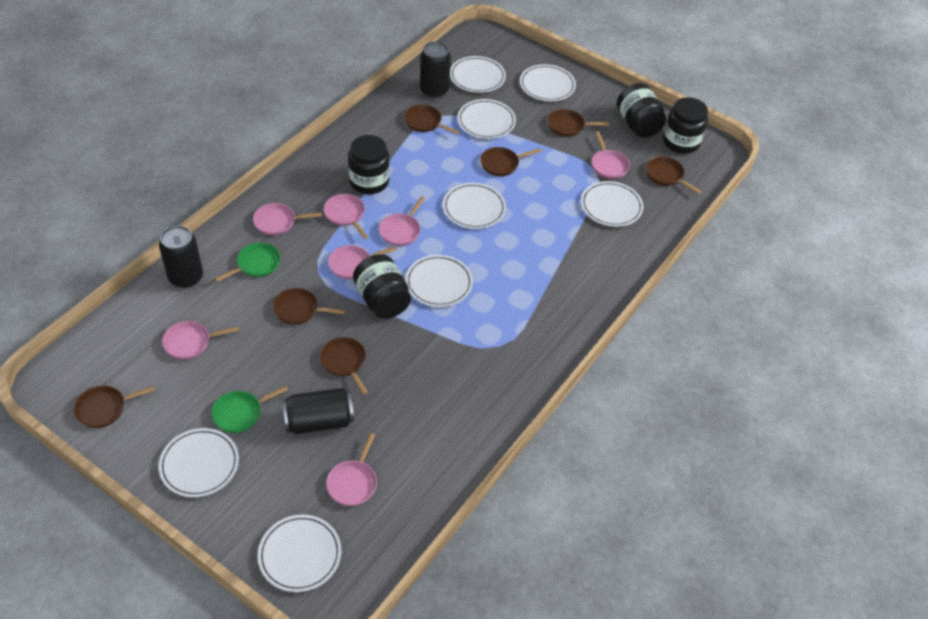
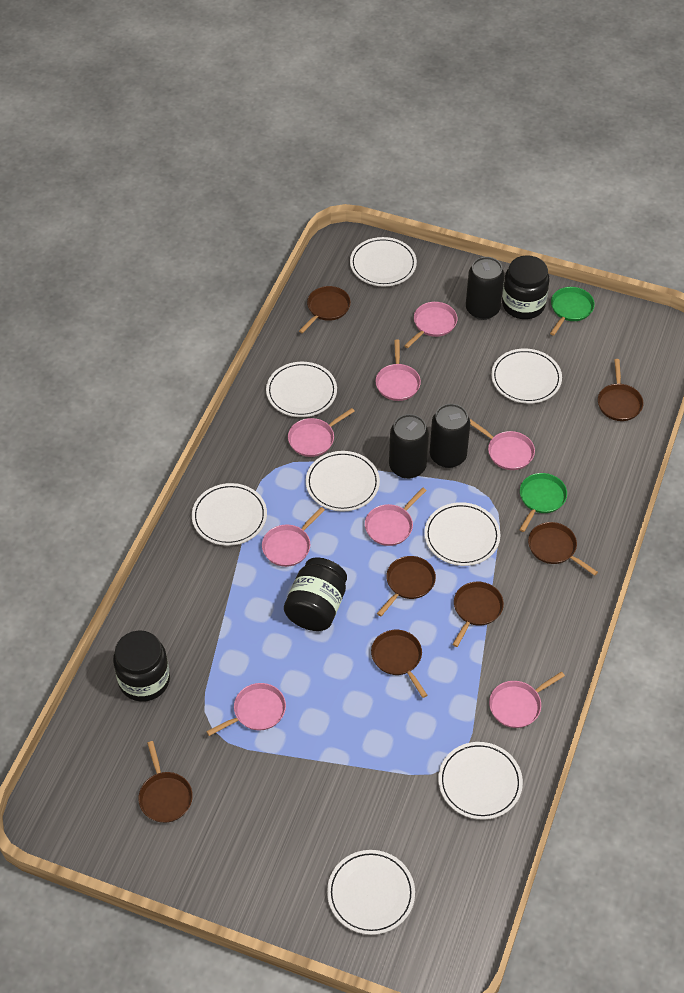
black jar: 4 -> 3
pink pan: 7 -> 8

